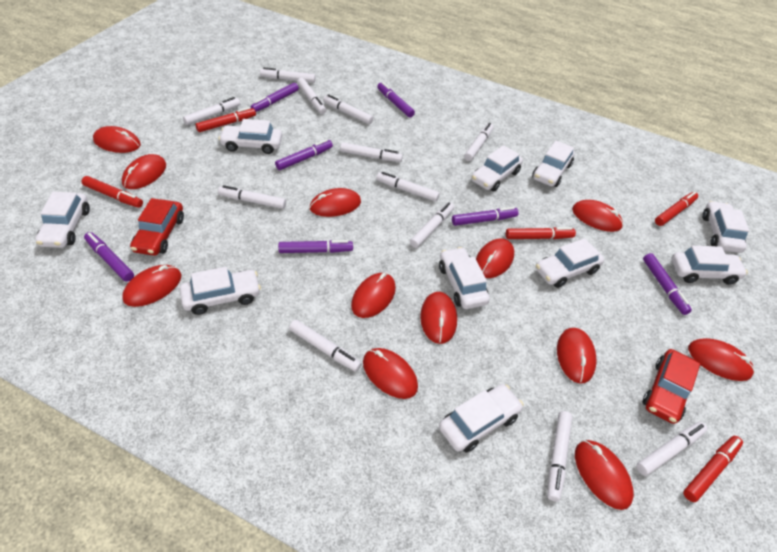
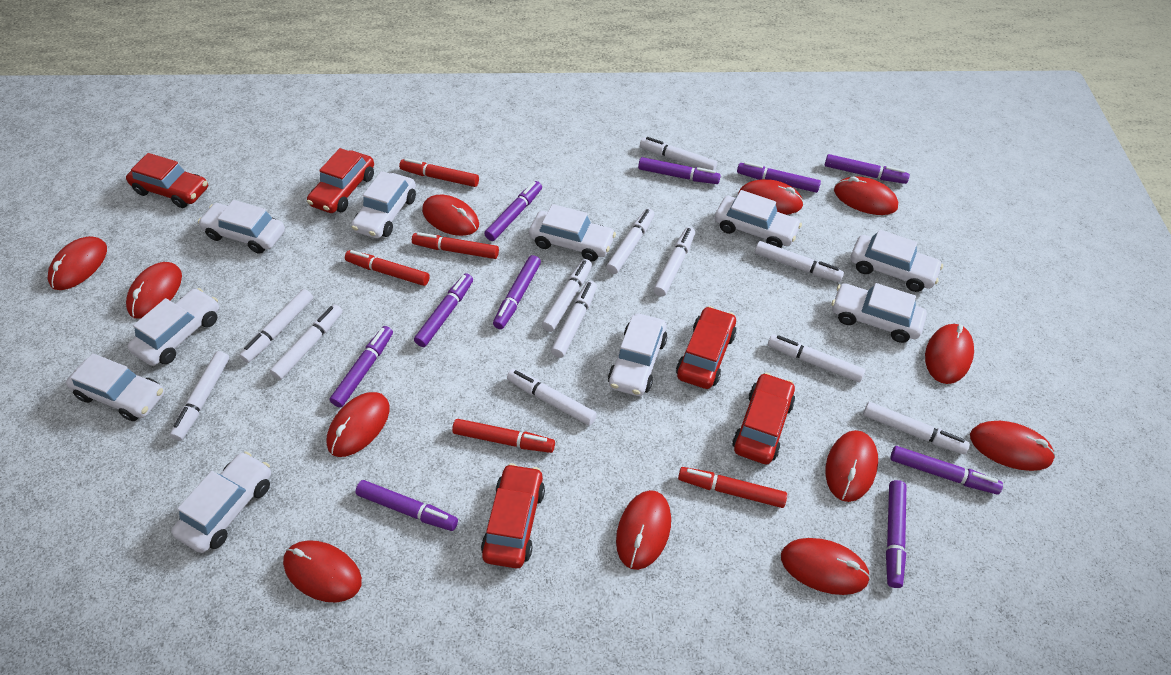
purple marker: 7 -> 10
red car: 2 -> 5

